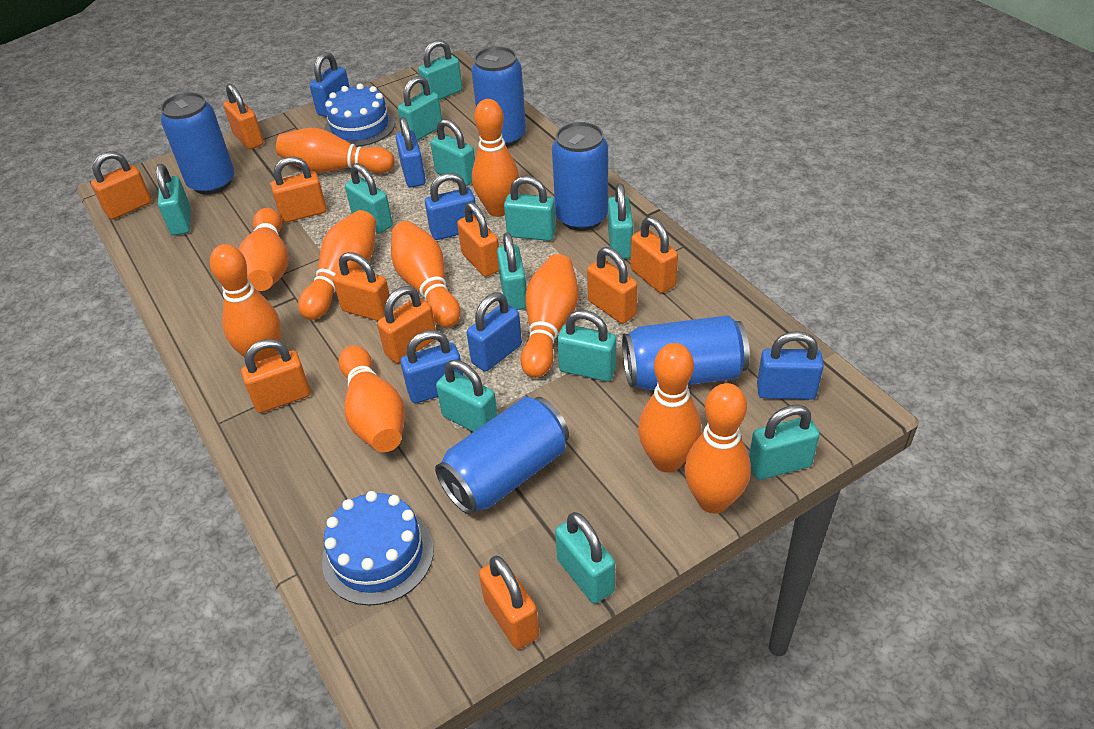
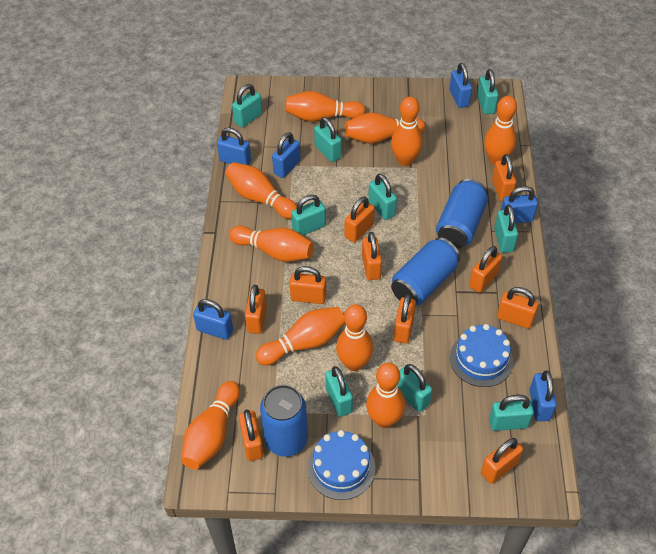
blue can: 5 -> 3
turquoise padlock: 12 -> 9

